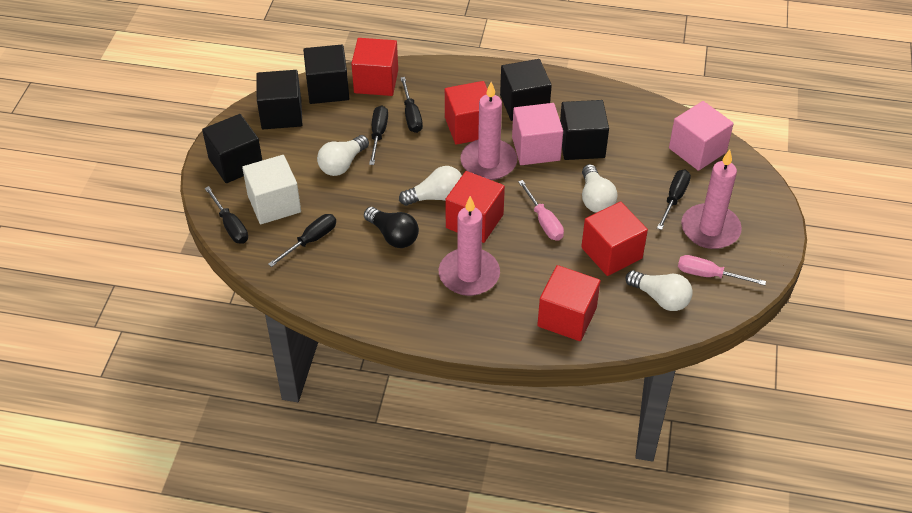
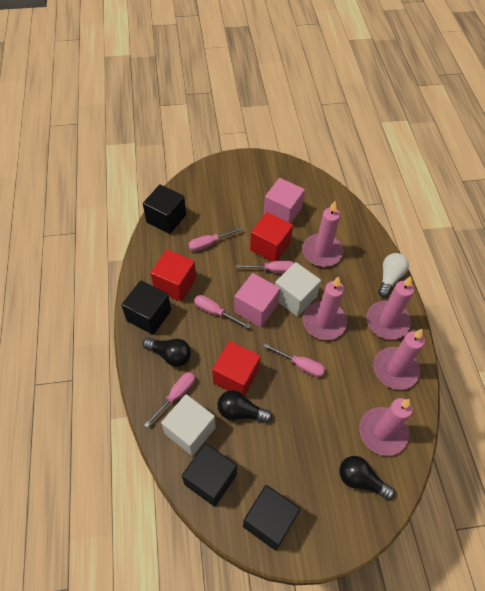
black cube: 5 -> 4
black light bulb: 1 -> 3
black screwdriver: 5 -> 0
pink candle: 3 -> 5
pink screwdriver: 2 -> 5
red cube: 5 -> 3
white cube: 1 -> 2
white light bulb: 4 -> 1

